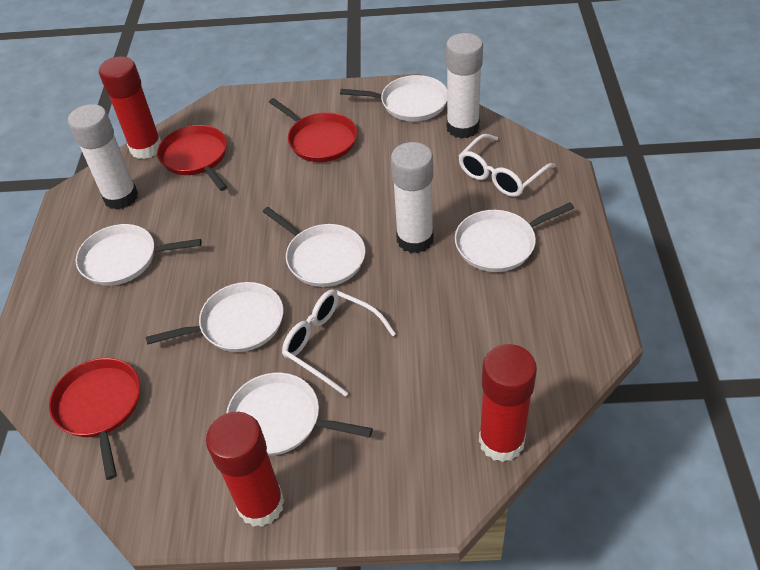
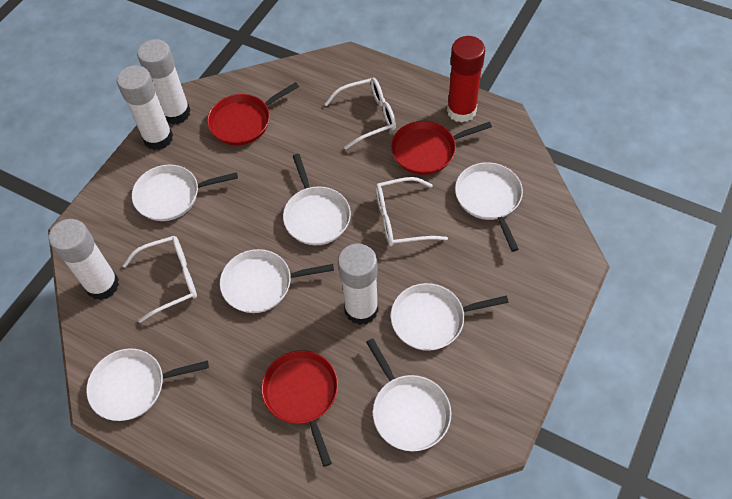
red glue stick: 3 -> 1
white glasses: 2 -> 3
white glue stick: 3 -> 4
white pan: 6 -> 7

